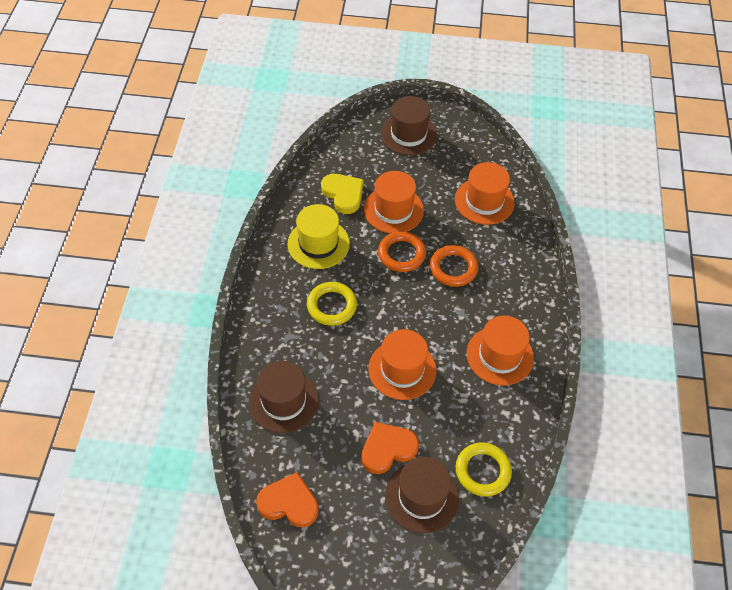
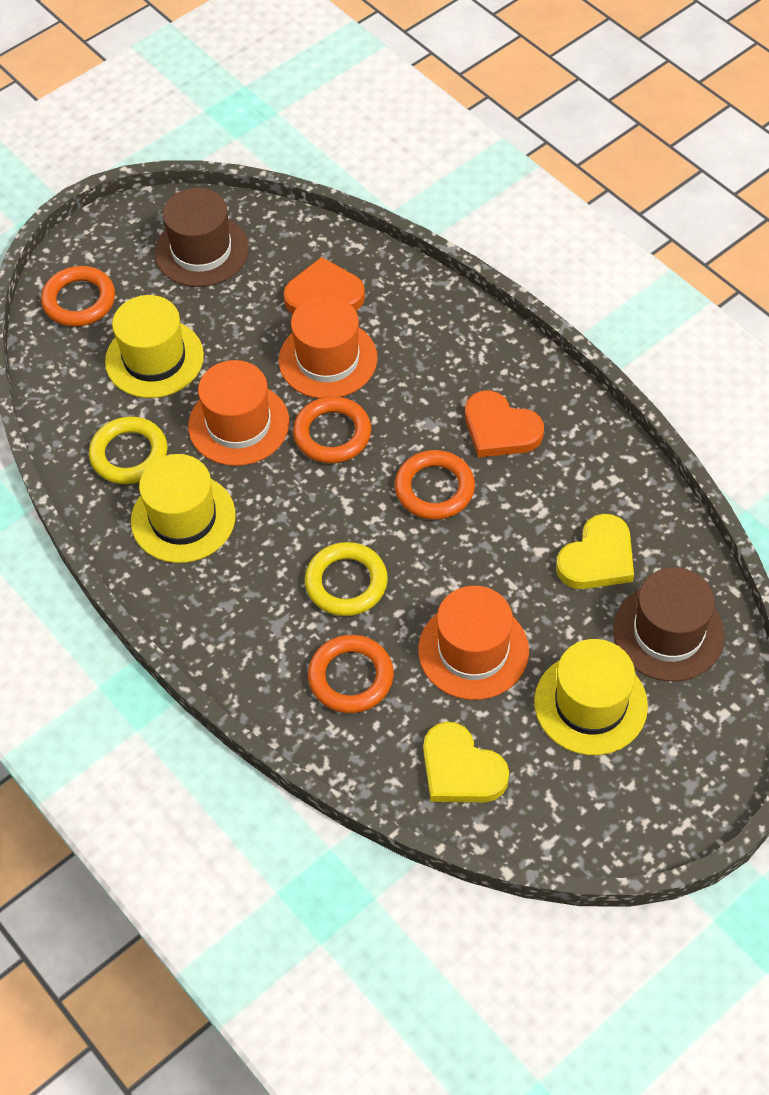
brown hat: 3 -> 2
orange hat: 4 -> 3
orange ring: 2 -> 4
yellow hat: 1 -> 3
yellow heart: 1 -> 2

